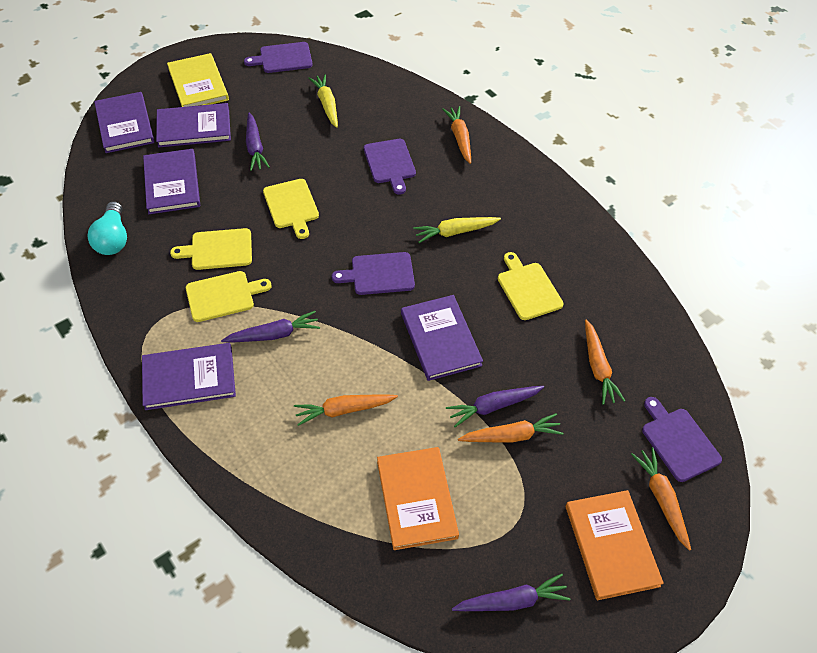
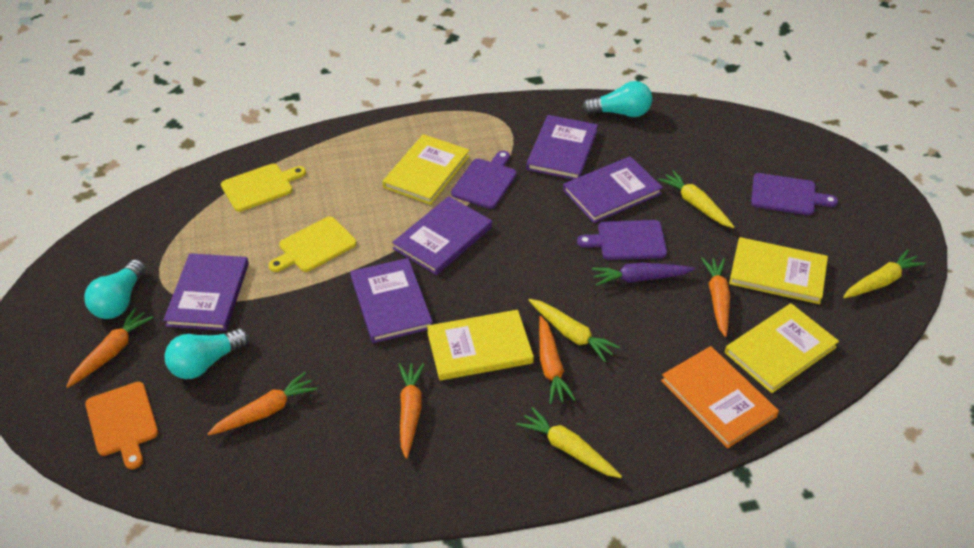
orange book: 2 -> 1
orange cutting board: 0 -> 1
purple carrot: 4 -> 1
purple cutting board: 4 -> 3
turquoise light bulb: 1 -> 3
yellow book: 1 -> 4
yellow carrot: 2 -> 4
yellow cutting board: 4 -> 2

